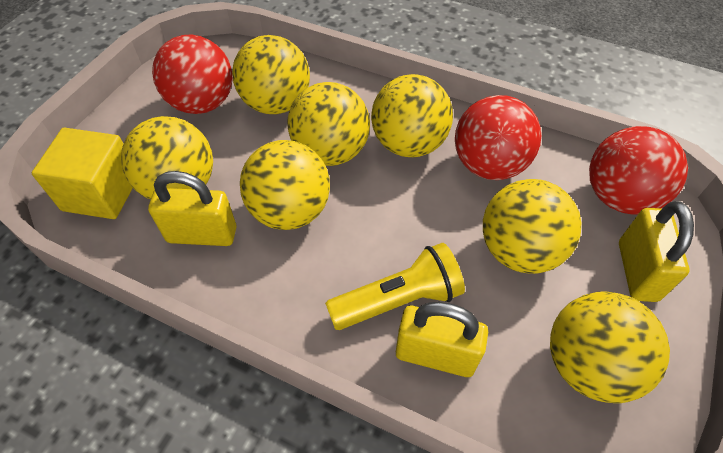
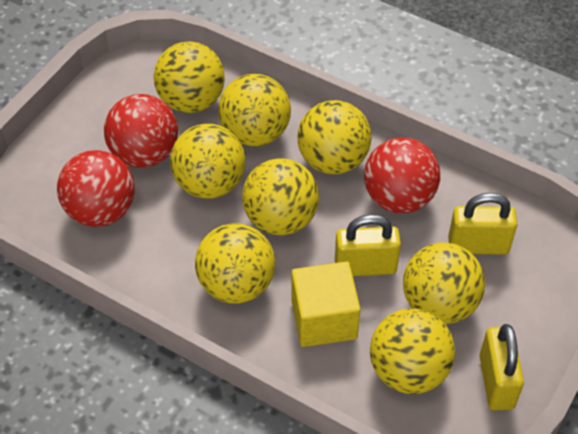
yellow ball: 7 -> 8
yellow flashlight: 1 -> 0

